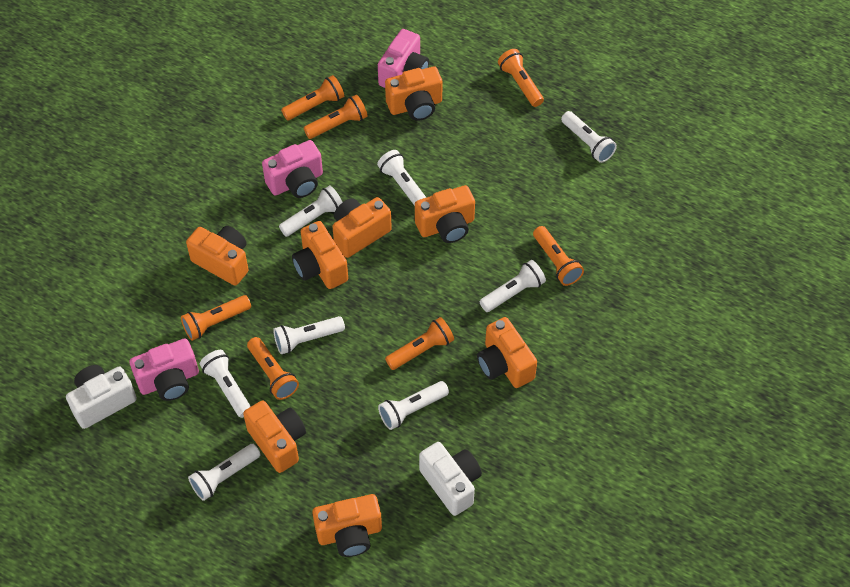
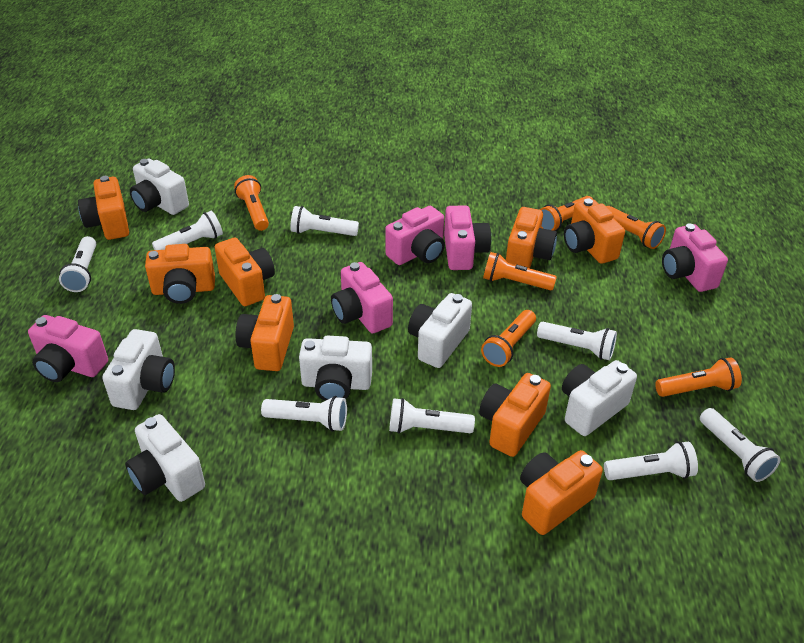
orange flashlight: 7 -> 6
pink camera: 3 -> 5
white camera: 2 -> 6

